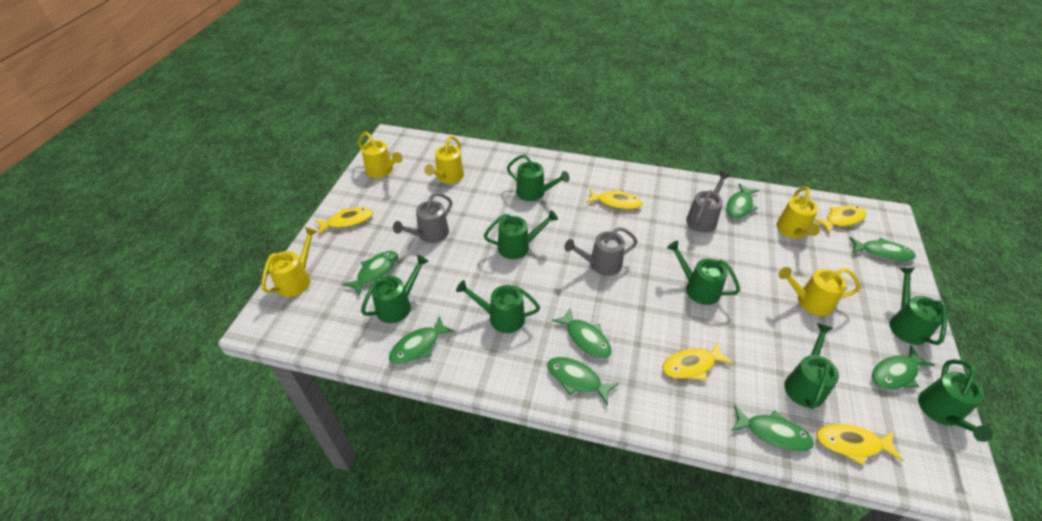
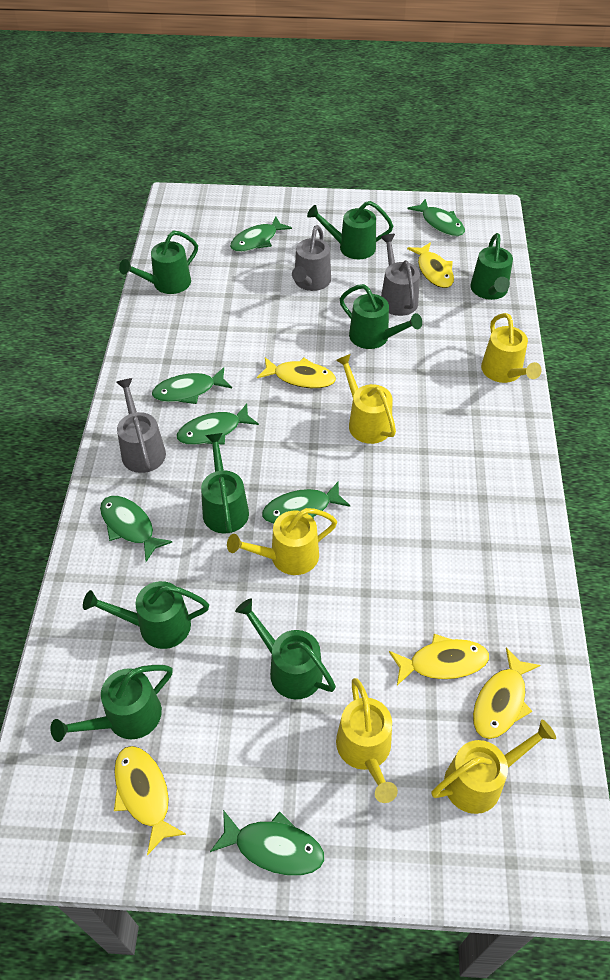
green fish: 8 -> 7

